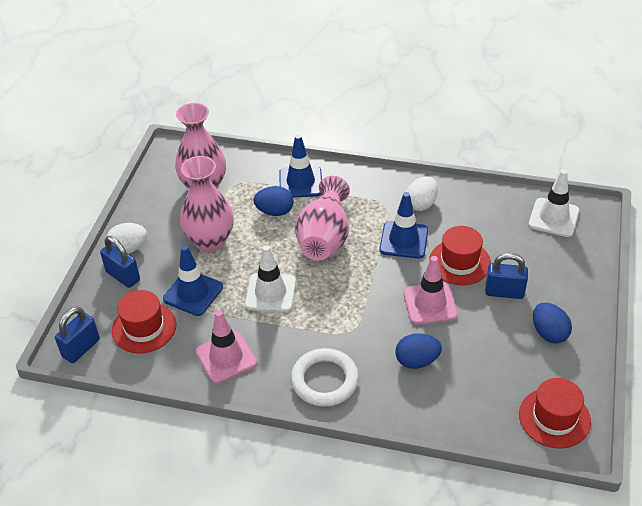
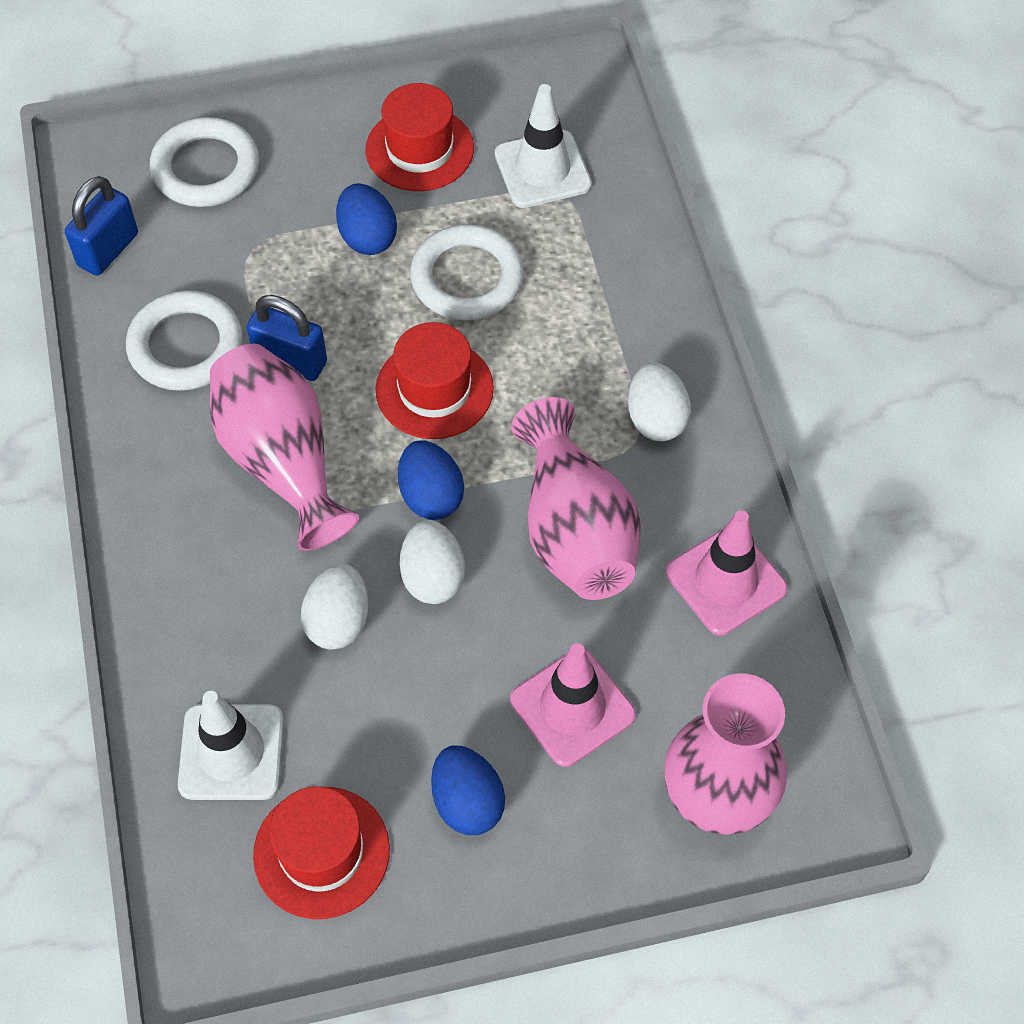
blue padlock: 3 -> 2
blue traffic cone: 3 -> 0
white egg: 2 -> 3
white ring: 1 -> 3

